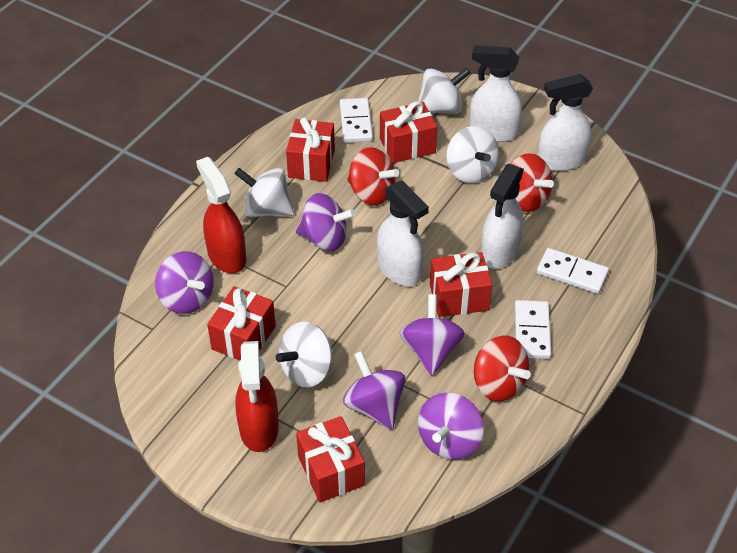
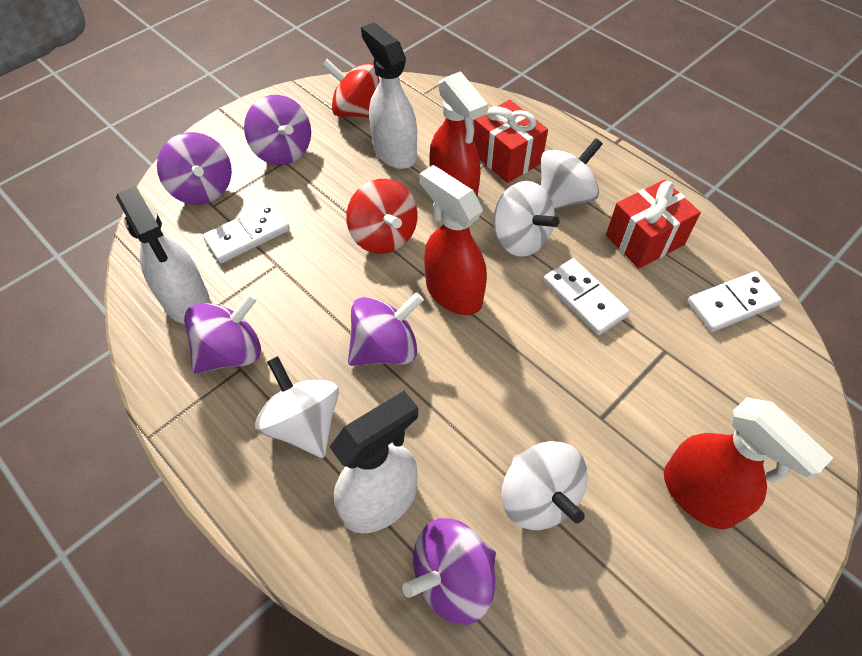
red gift: 5 -> 2
red spinning top: 3 -> 2
red spray bottle: 2 -> 3
white spray bottle: 4 -> 3

